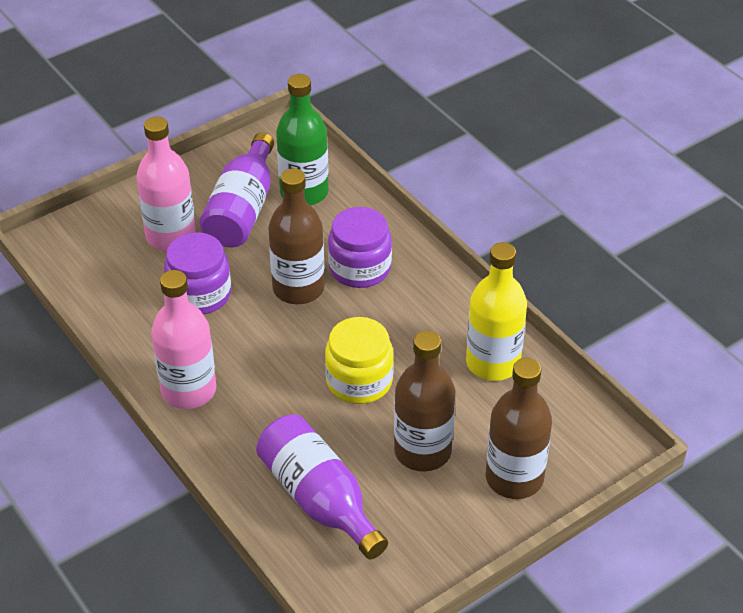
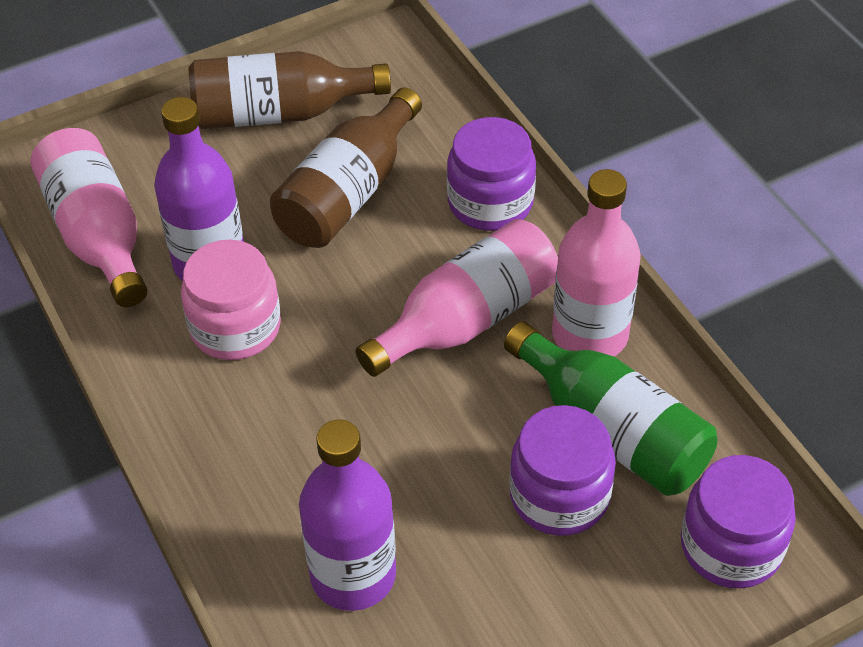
brown bottle: 3 -> 2
pink bottle: 2 -> 3
pink jar: 0 -> 1
purple jar: 2 -> 3
yellow bottle: 1 -> 0
yellow jar: 1 -> 0

